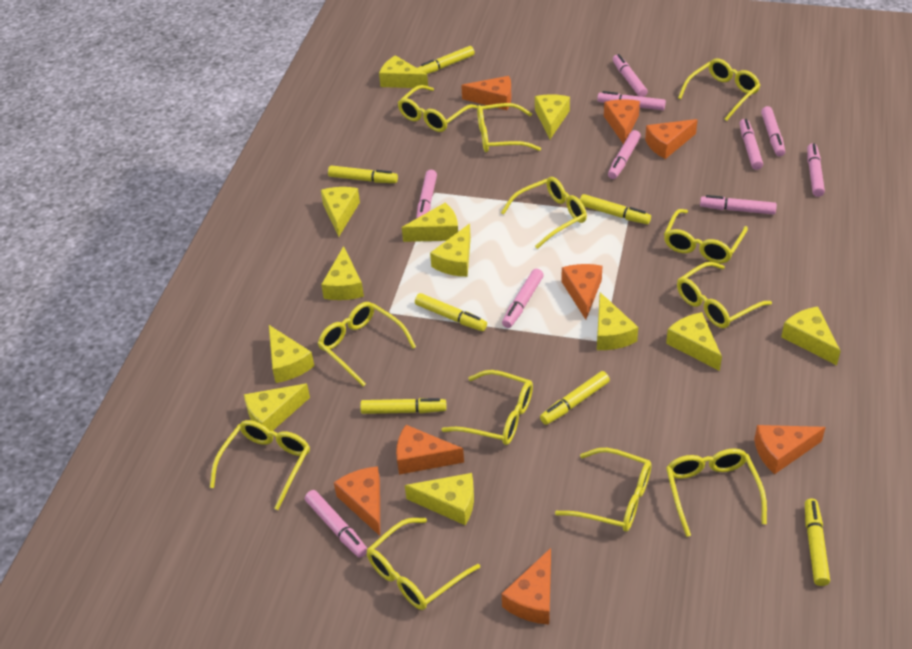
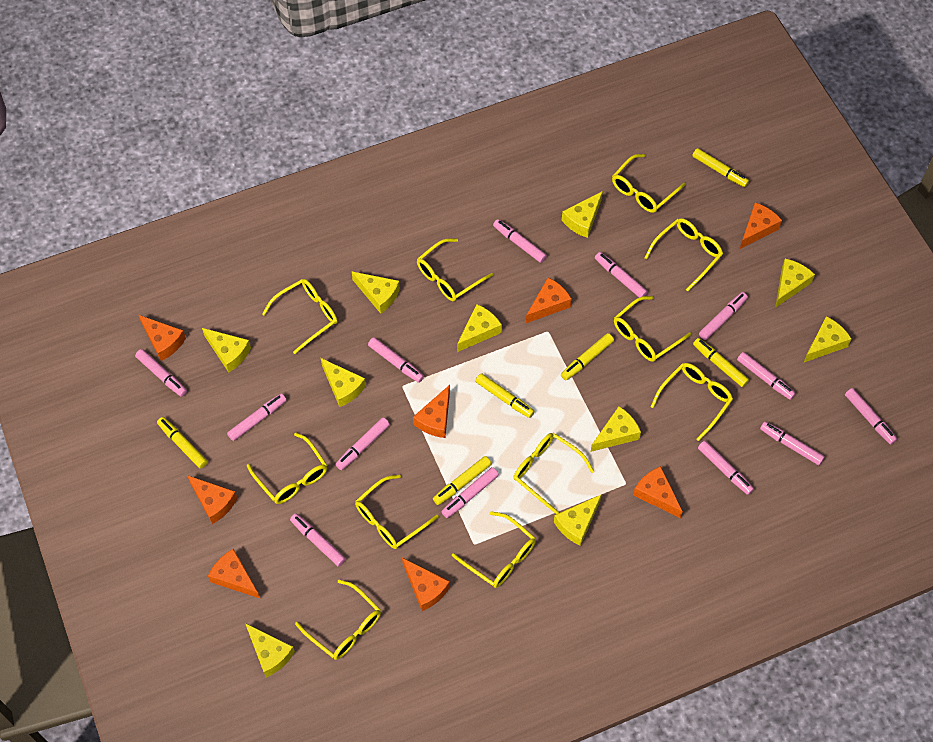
pink marker: 10 -> 13
yellow cheese: 12 -> 10
yellow glasses: 12 -> 11
yellow marker: 7 -> 6

